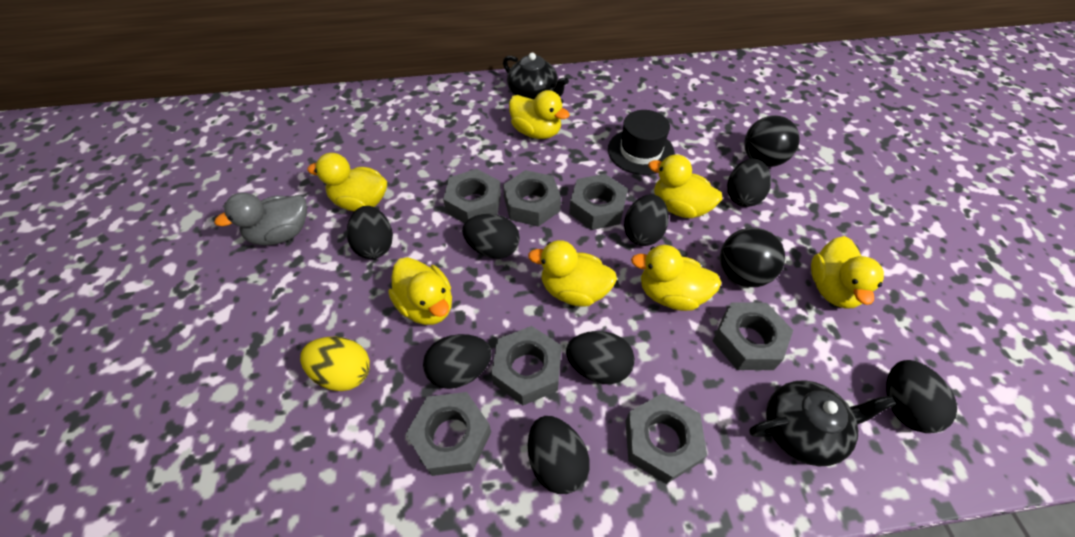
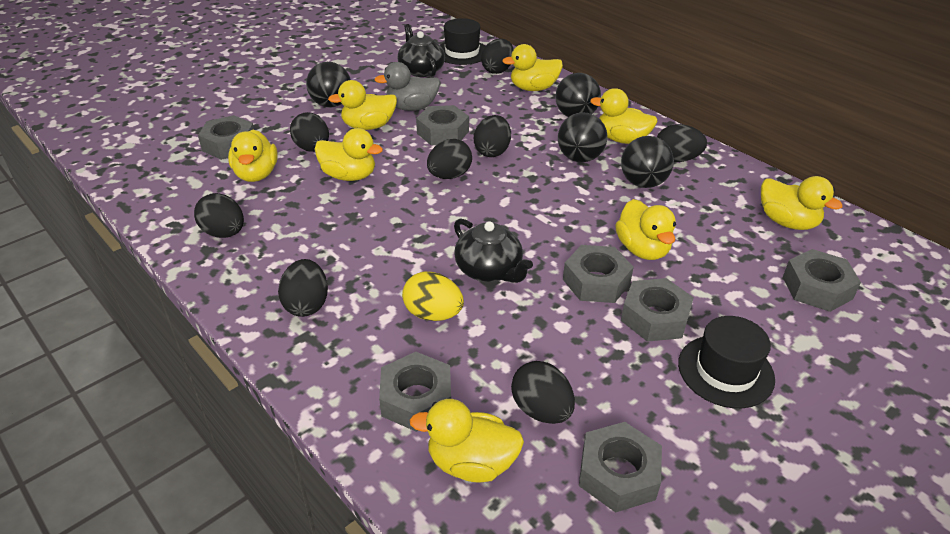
black ball: 2 -> 4
black hat: 1 -> 2
yellow duck: 7 -> 8

